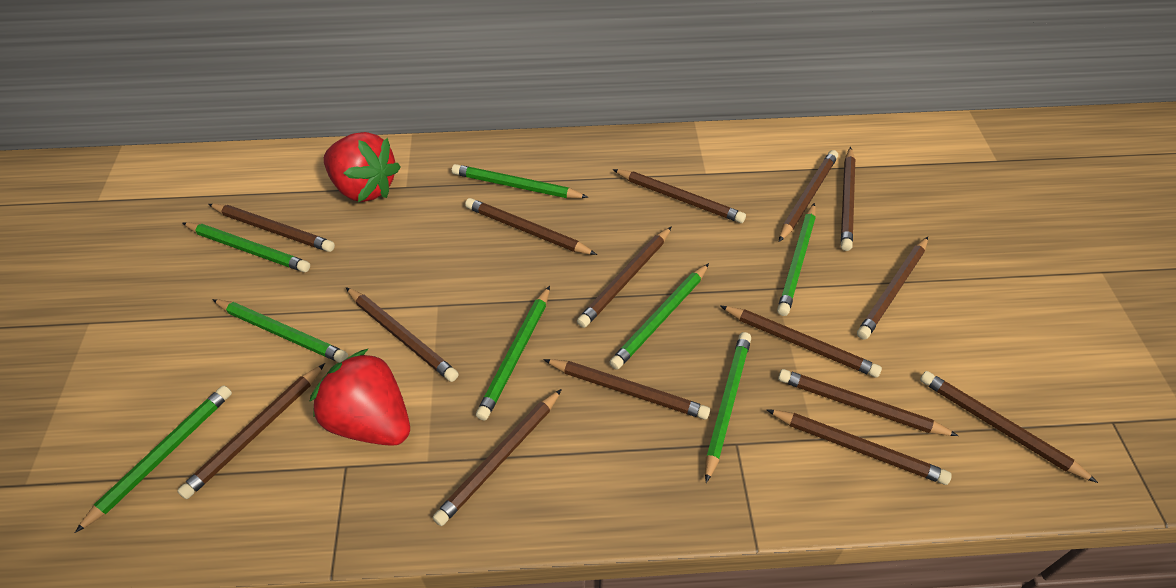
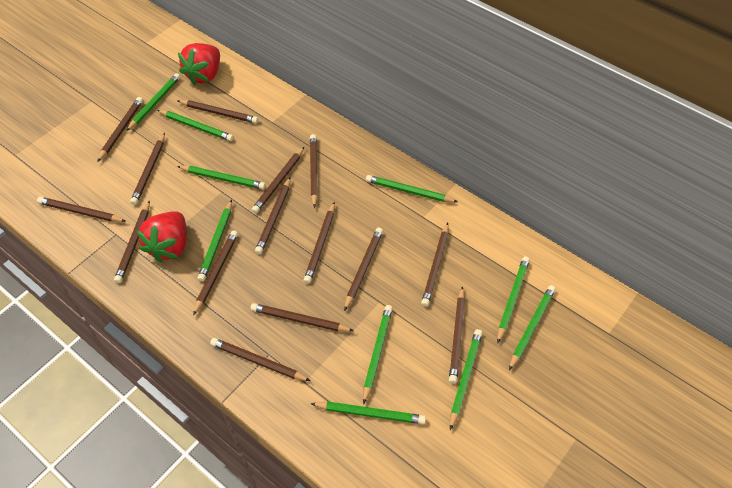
green pencil: 8 -> 10

